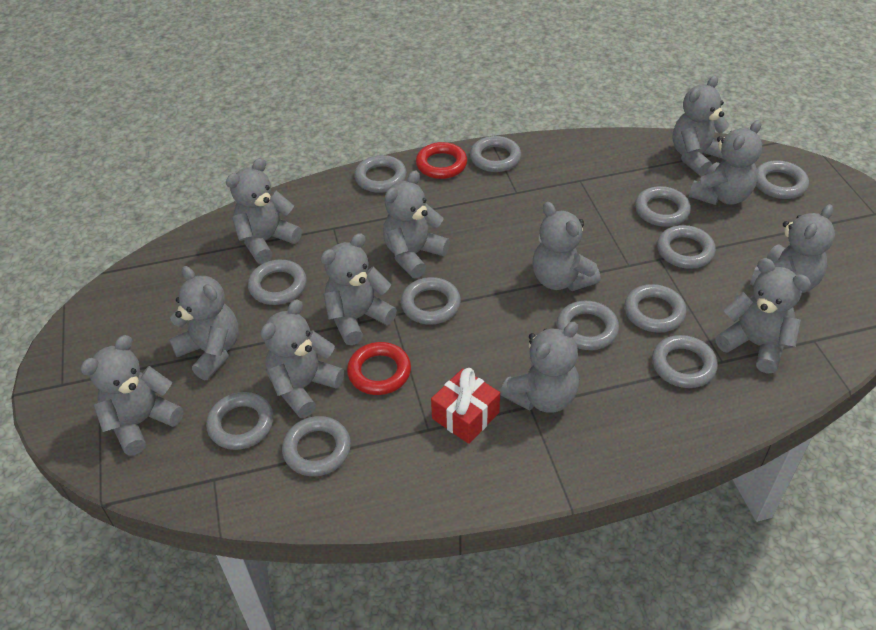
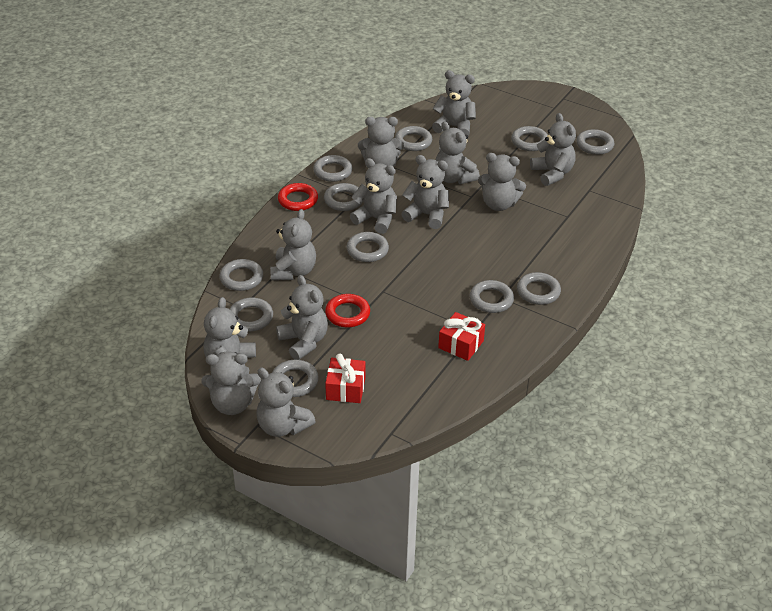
grey ring: 12 -> 11
red gift: 1 -> 2

